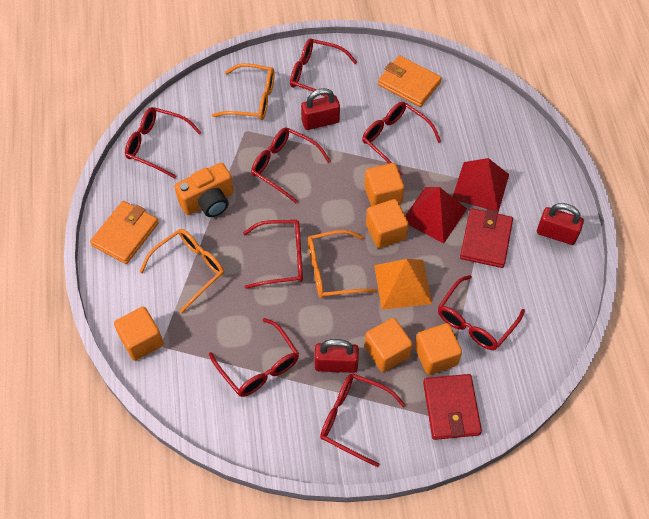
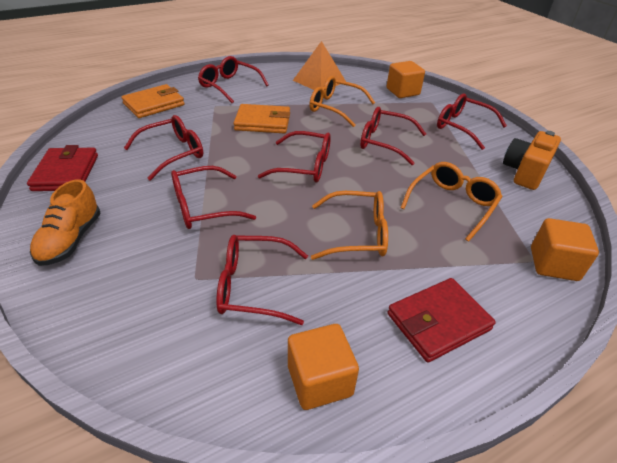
orange cube: 5 -> 3
orange shoe: 0 -> 1
red glasses: 8 -> 7
red padlock: 3 -> 0
red pyramid: 2 -> 0

